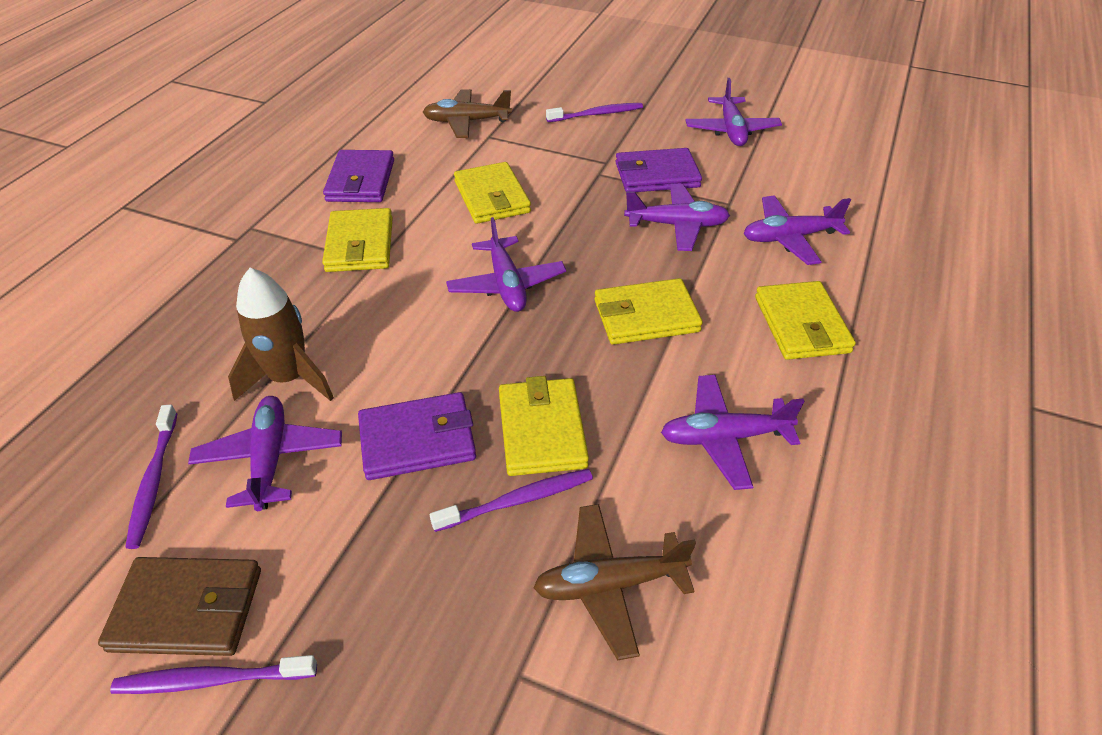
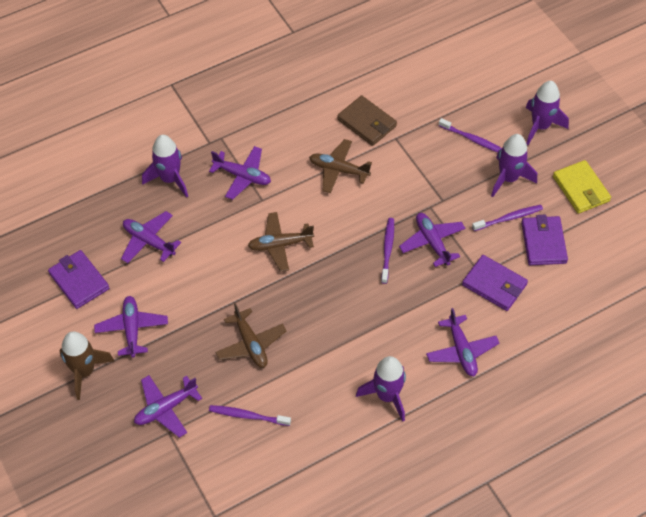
brown plane: 2 -> 3
purple rocket: 0 -> 4
yellow wallet: 5 -> 1

